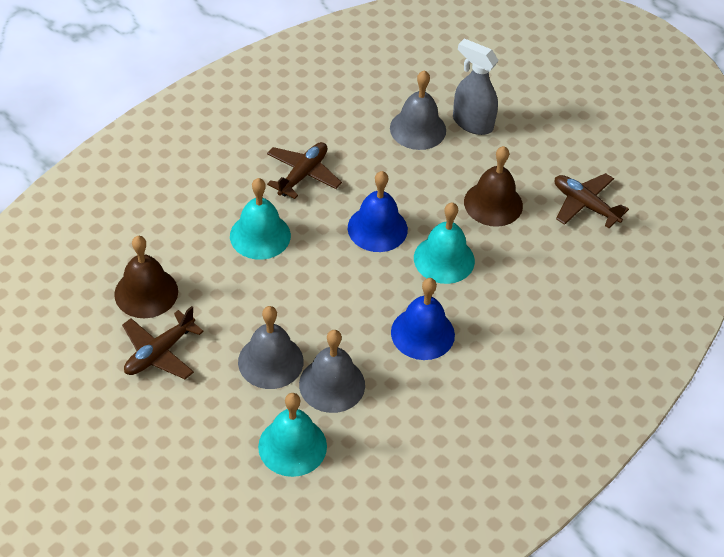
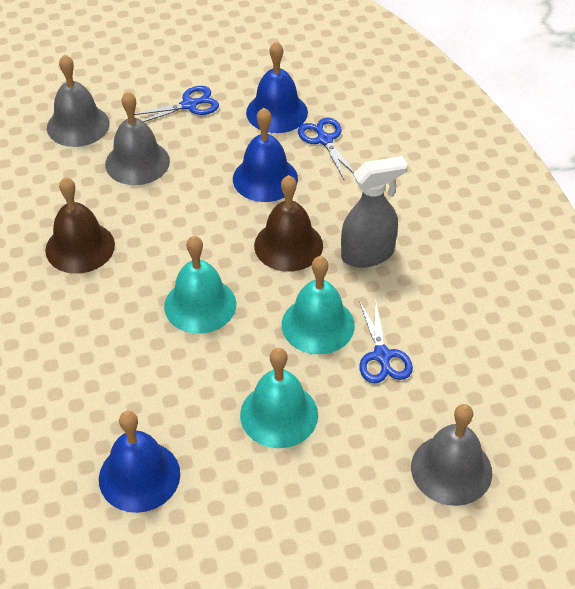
blue bell: 2 -> 3
blue scissors: 0 -> 3
brown plane: 3 -> 0

